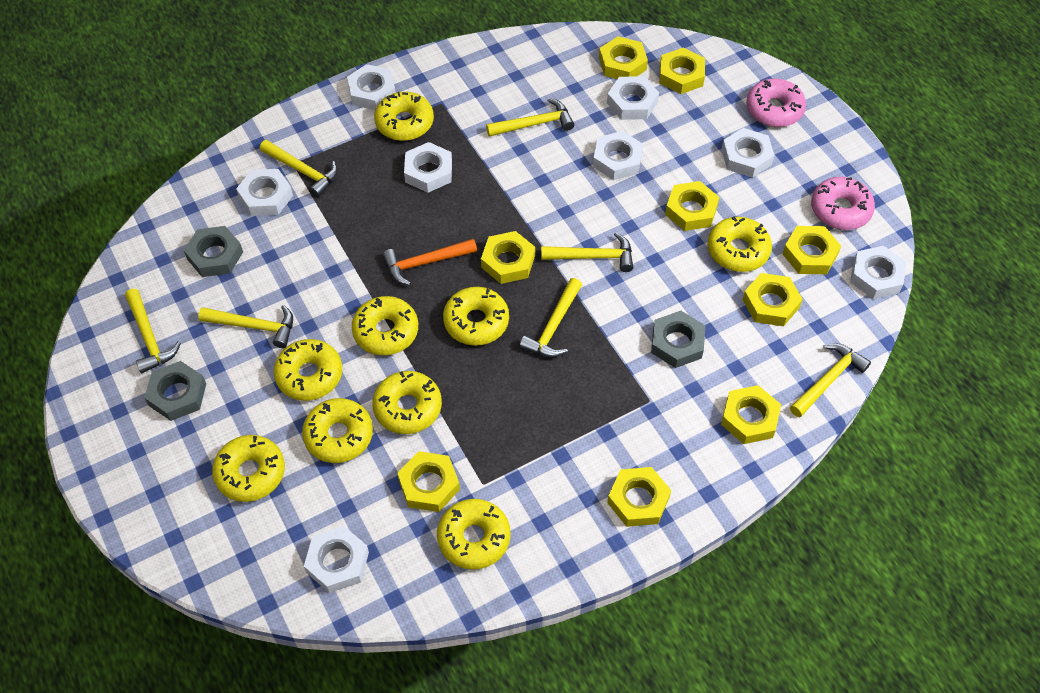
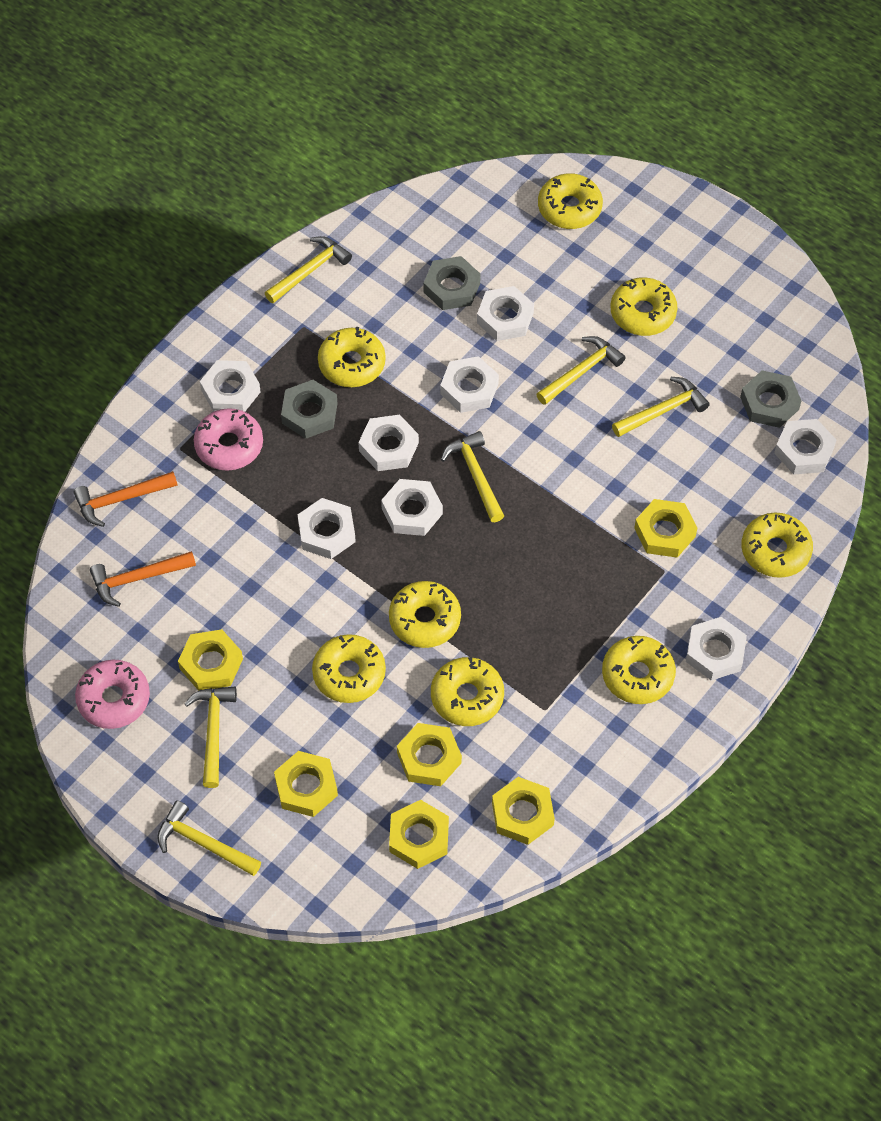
orange hammer: 1 -> 2
yellow donut: 9 -> 8
yellow hammer: 7 -> 6
yellow nut: 9 -> 6

